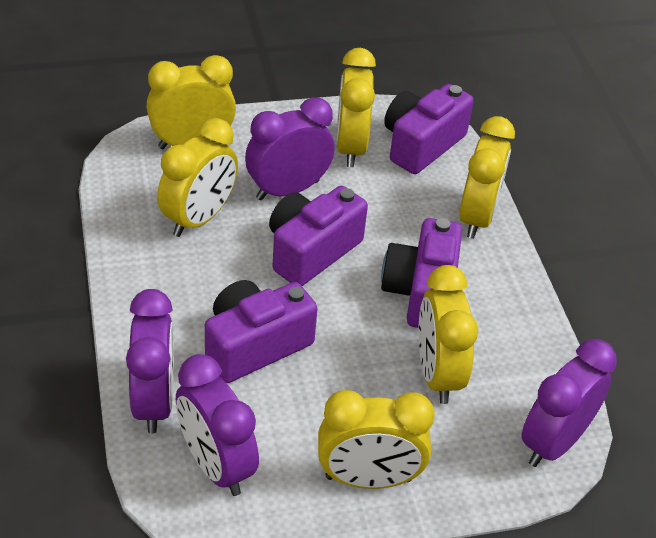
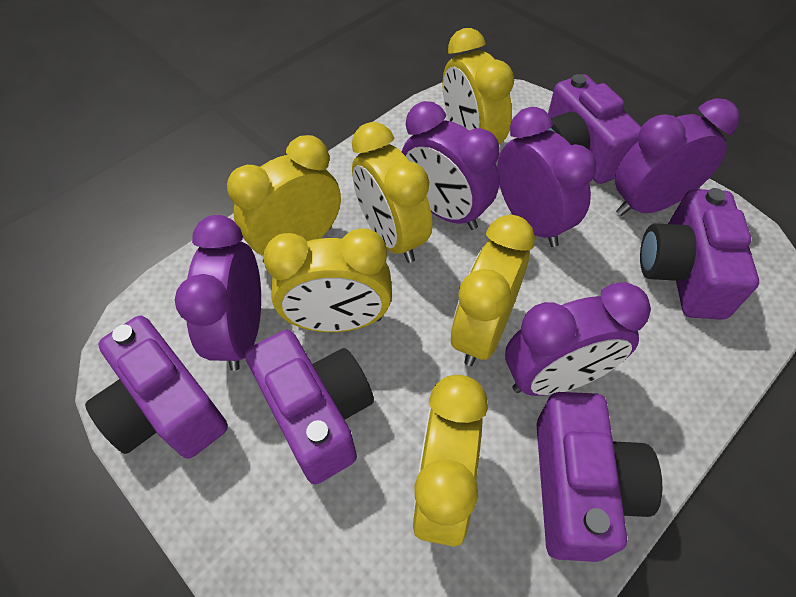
purple camera: 4 -> 5
purple clock: 4 -> 5

